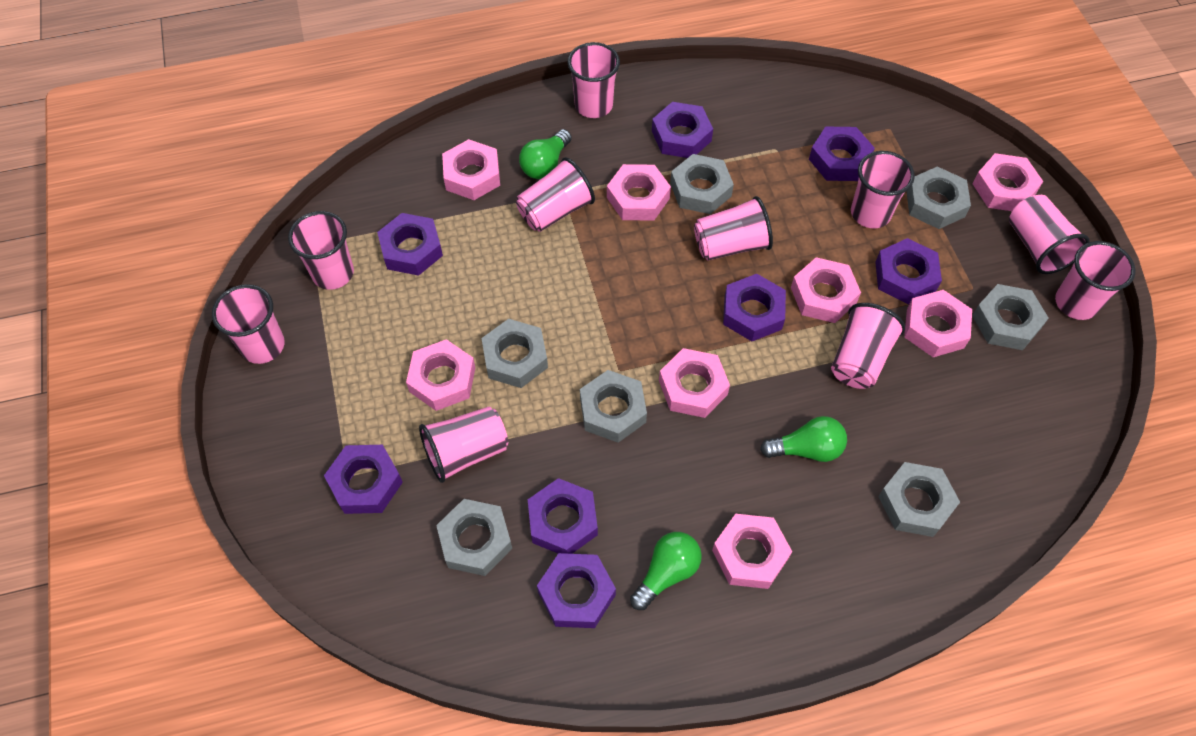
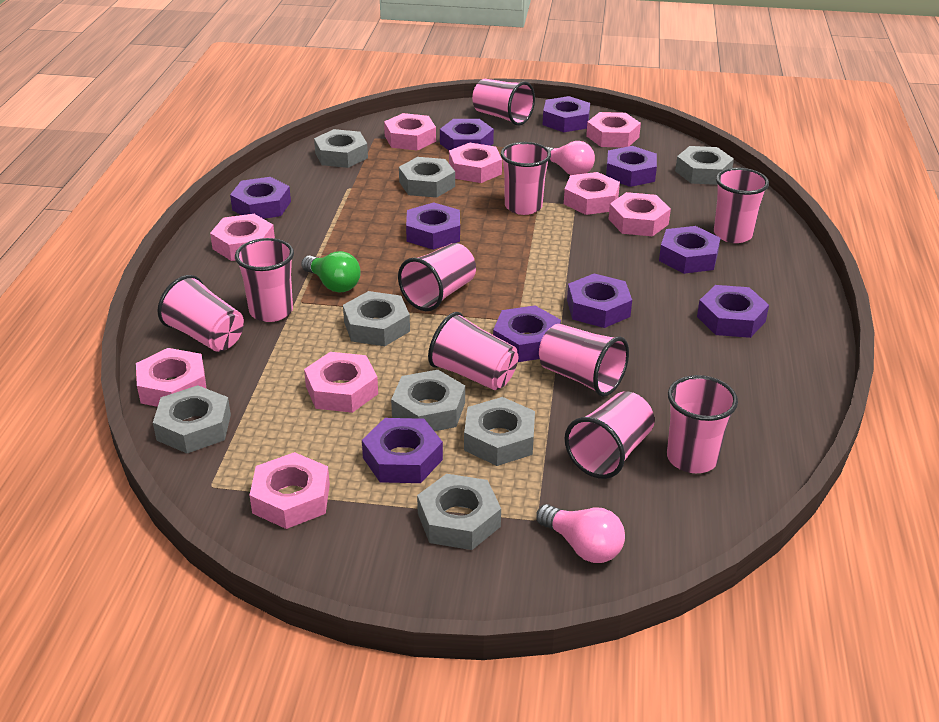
green light bulb: 3 -> 1
grey nut: 7 -> 8
pink light bulb: 0 -> 2
pink nut: 8 -> 9
purple nut: 8 -> 10

